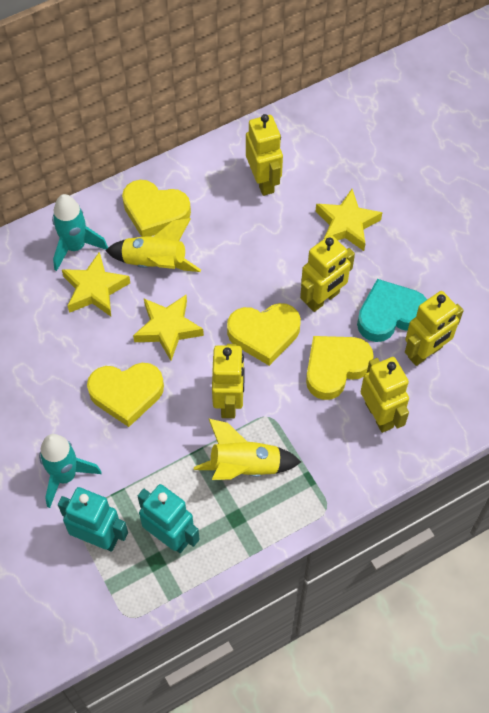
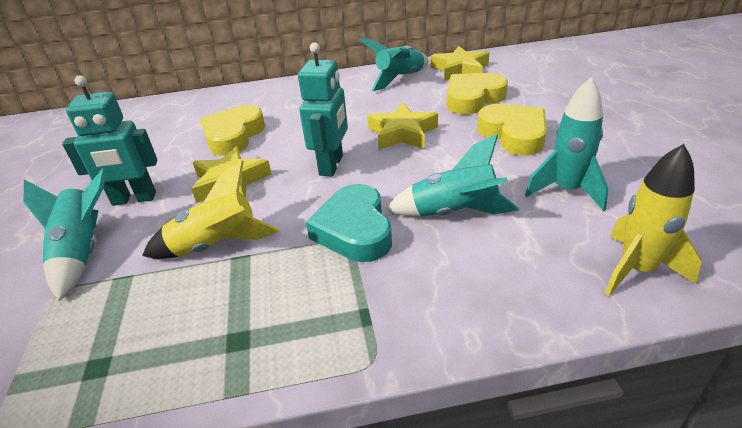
turquoise rocket: 2 -> 4
yellow heart: 4 -> 3
yellow robot: 5 -> 0

